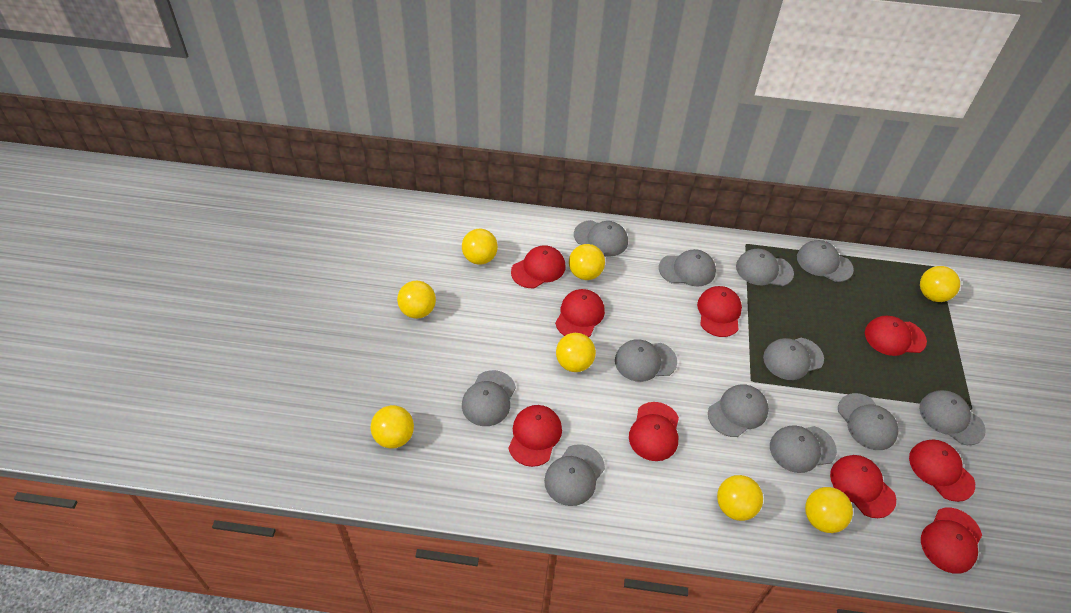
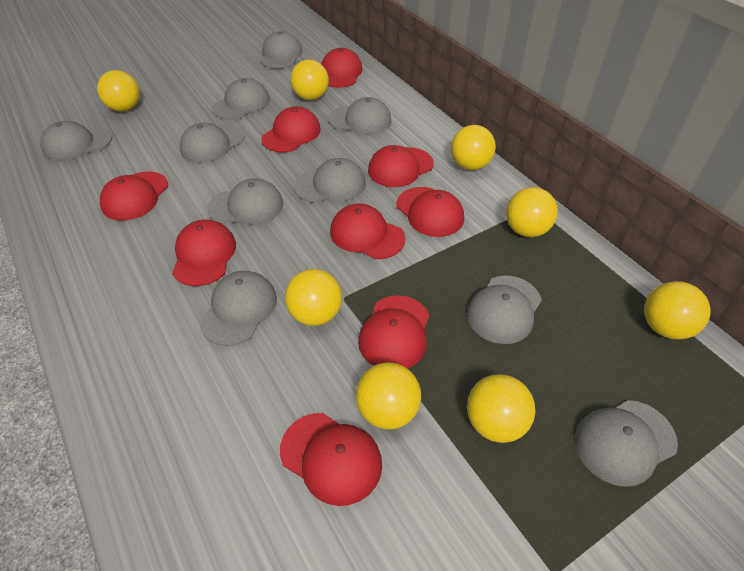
grey cap: 12 -> 10

